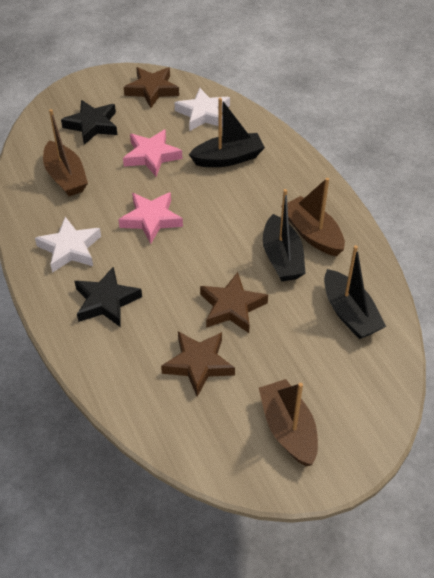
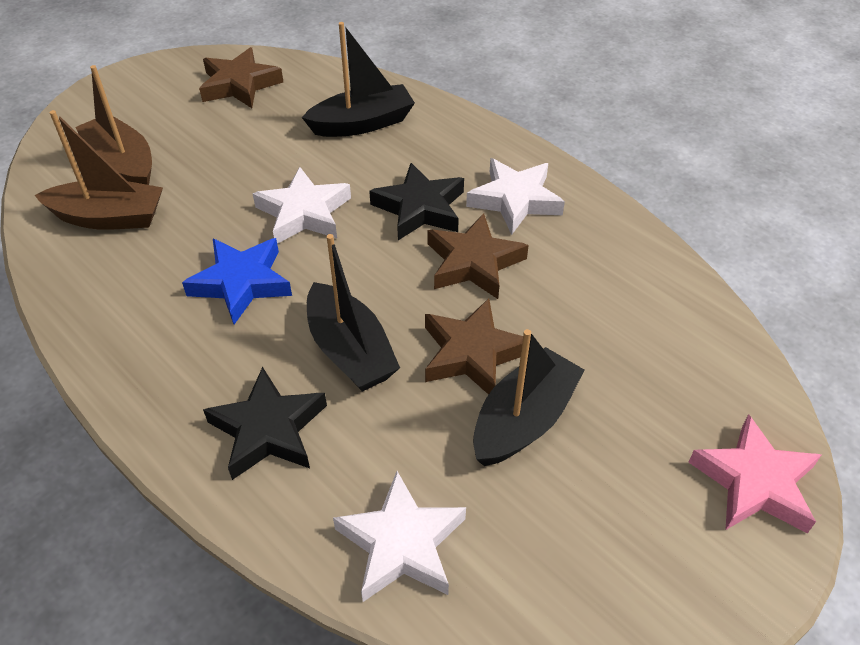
blue star: 0 -> 1
brown boat: 3 -> 2
pink star: 2 -> 1
white star: 2 -> 3

